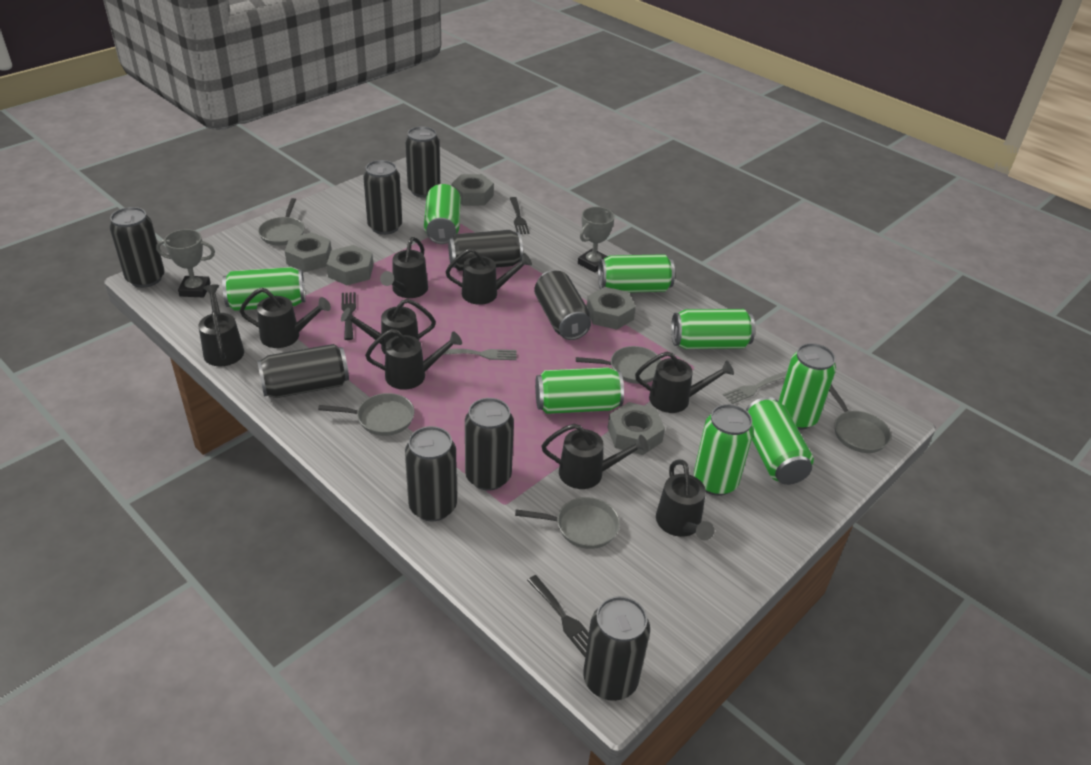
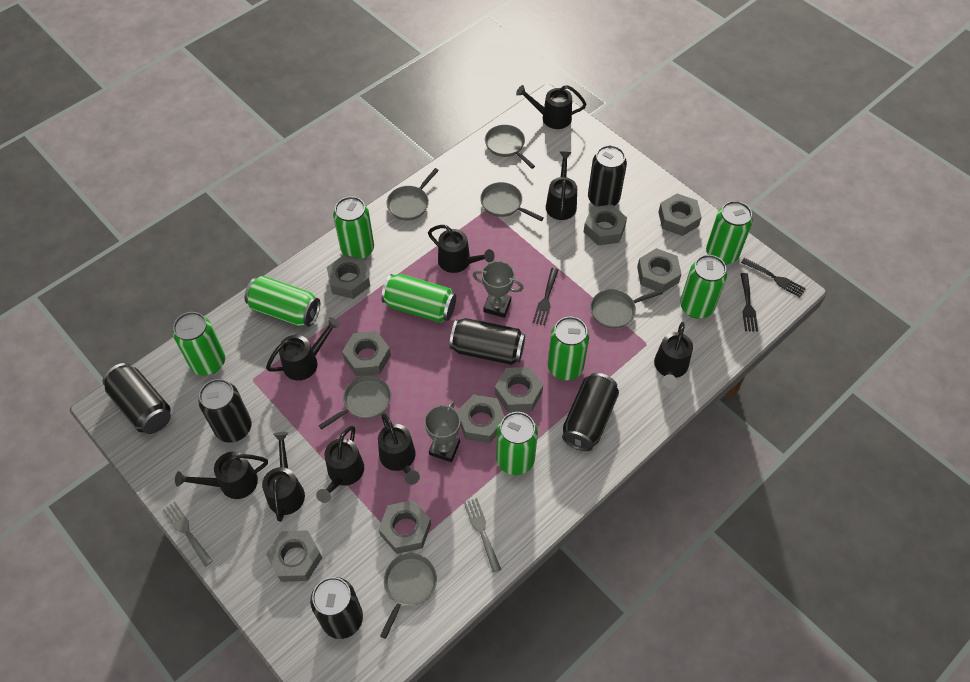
black can: 9 -> 6
grey nut: 5 -> 9
grey pan: 5 -> 6

